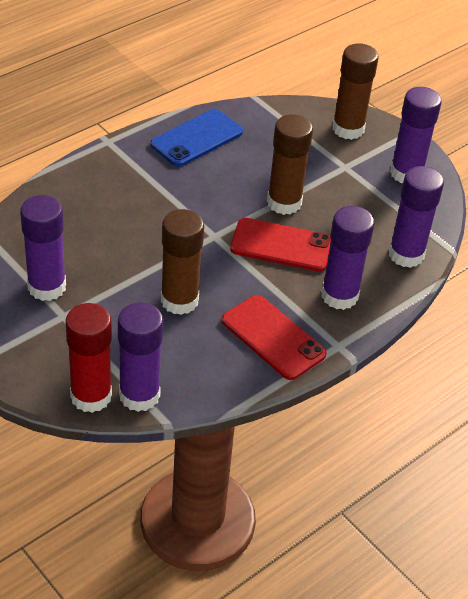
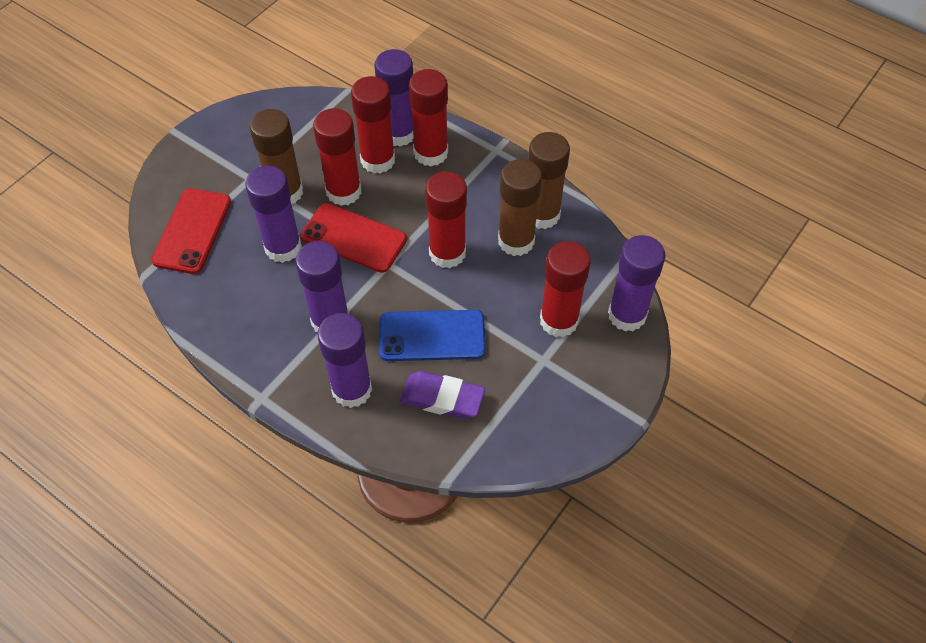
purple eraser: 0 -> 1
red glue stick: 1 -> 5

